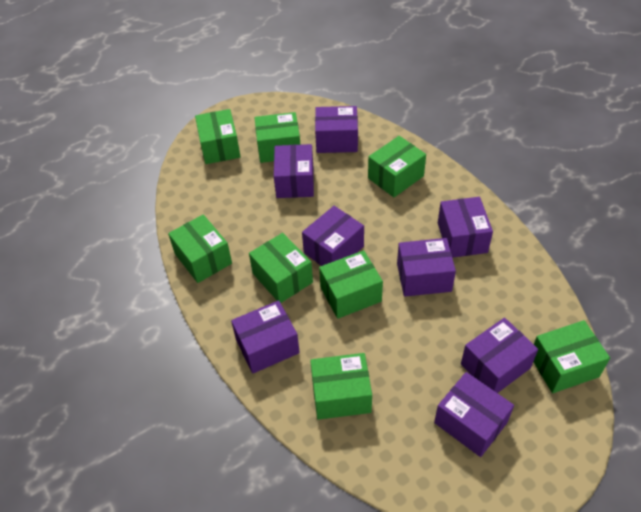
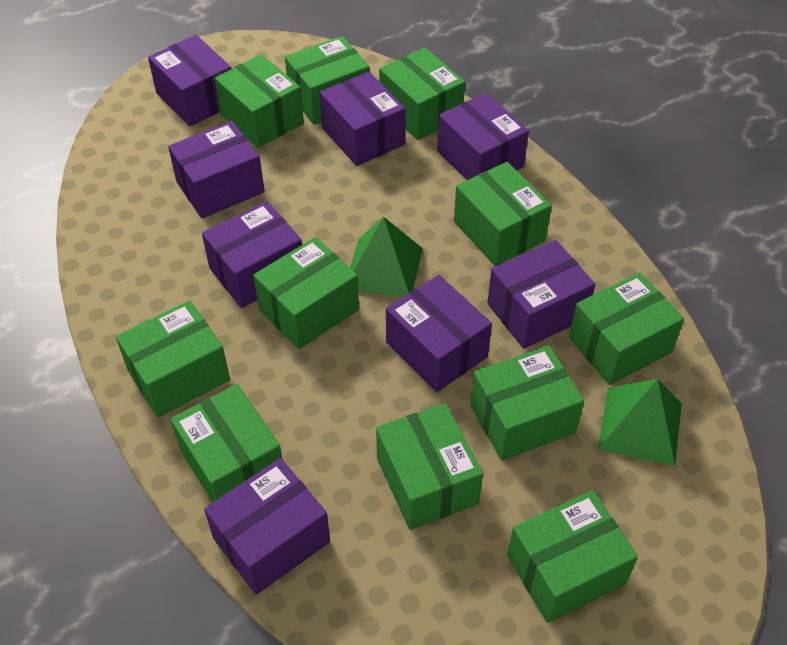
green box: 8 -> 11
green pyramid: 0 -> 2

